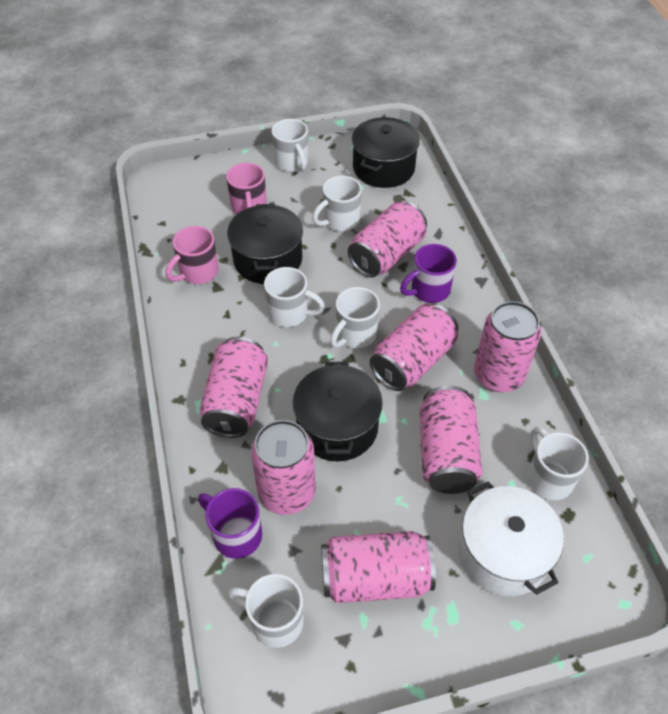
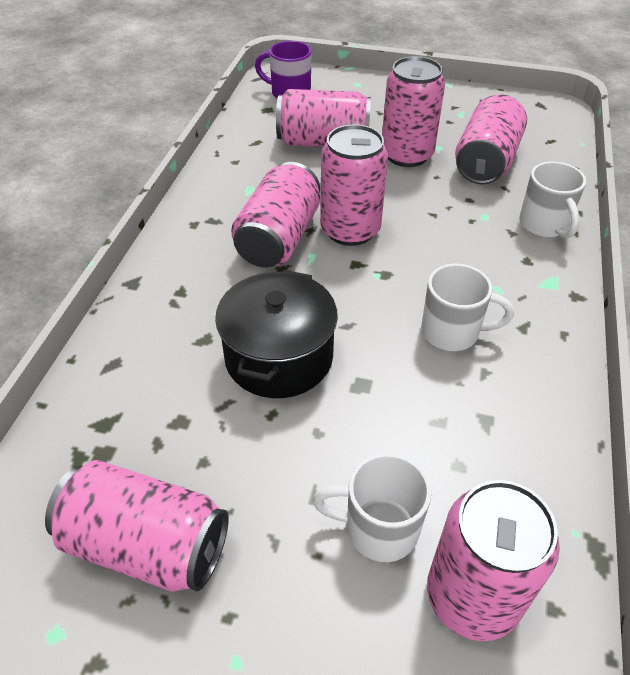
black pot: 3 -> 1
pink mug: 2 -> 0
purple mug: 2 -> 1
white mug: 6 -> 3
white pot: 1 -> 0

